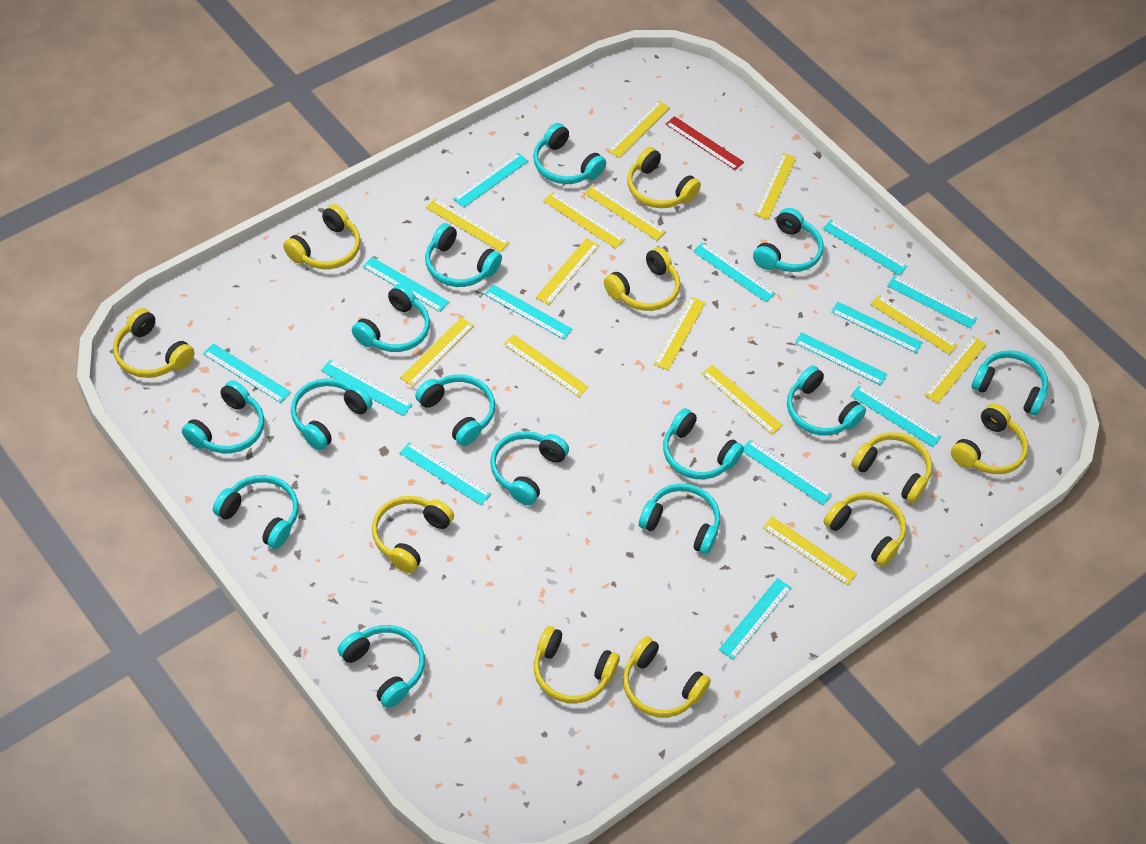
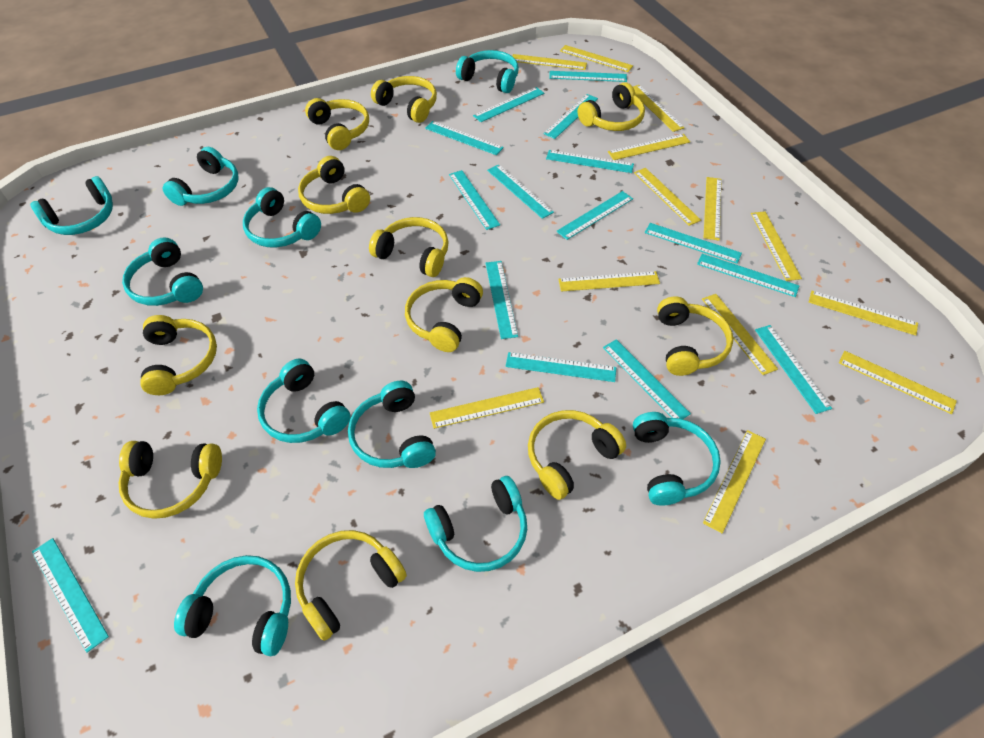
red ruler: 1 -> 0
turquoise headphones: 14 -> 10
turquoise ruler: 14 -> 15
yellow headphones: 10 -> 11

